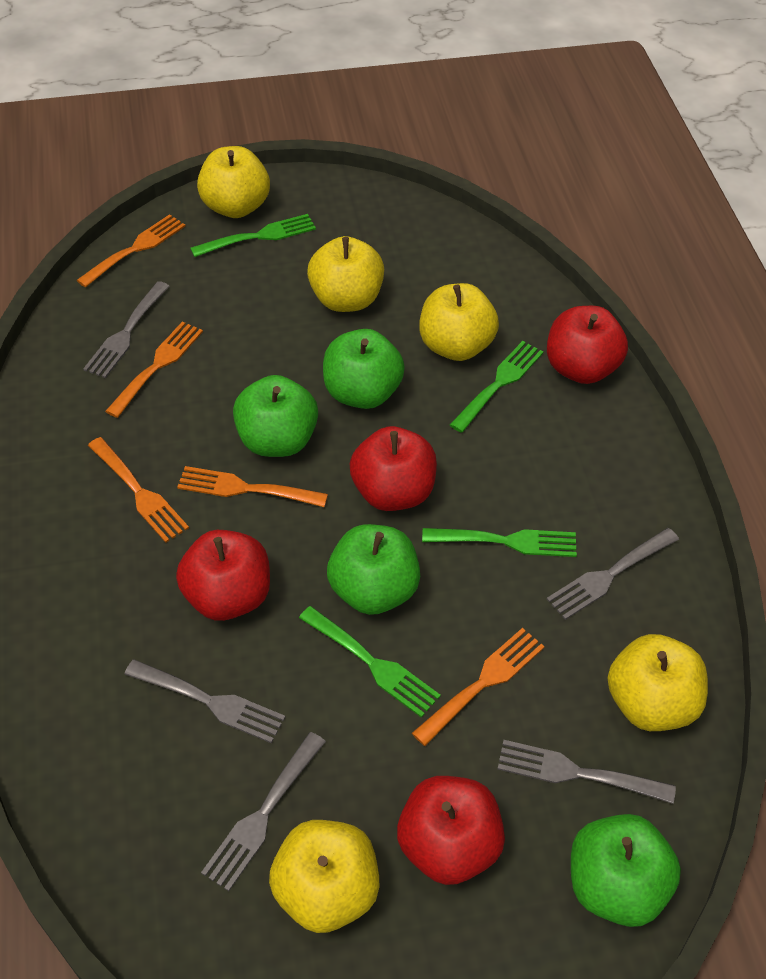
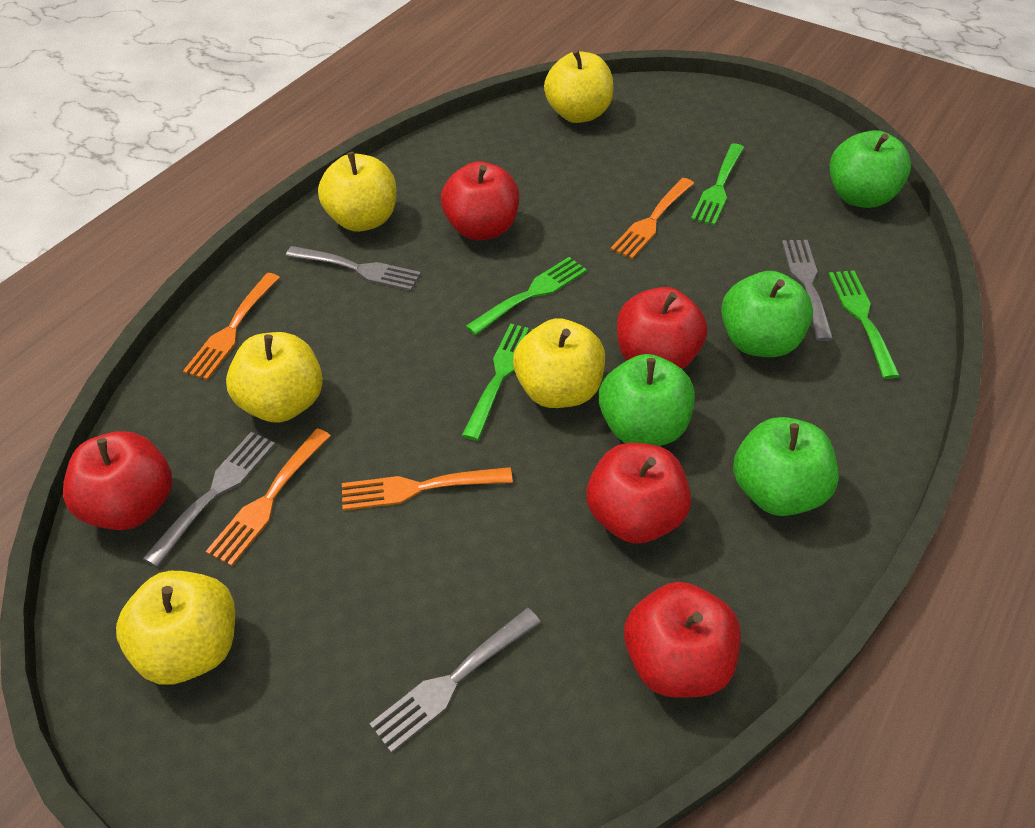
grey fork: 5 -> 4
orange fork: 5 -> 4
red apple: 4 -> 5

